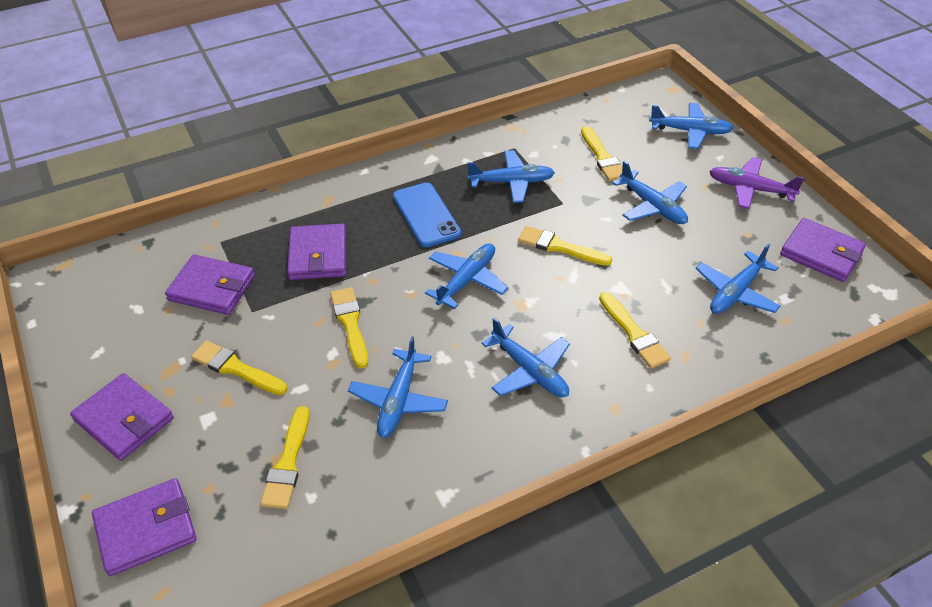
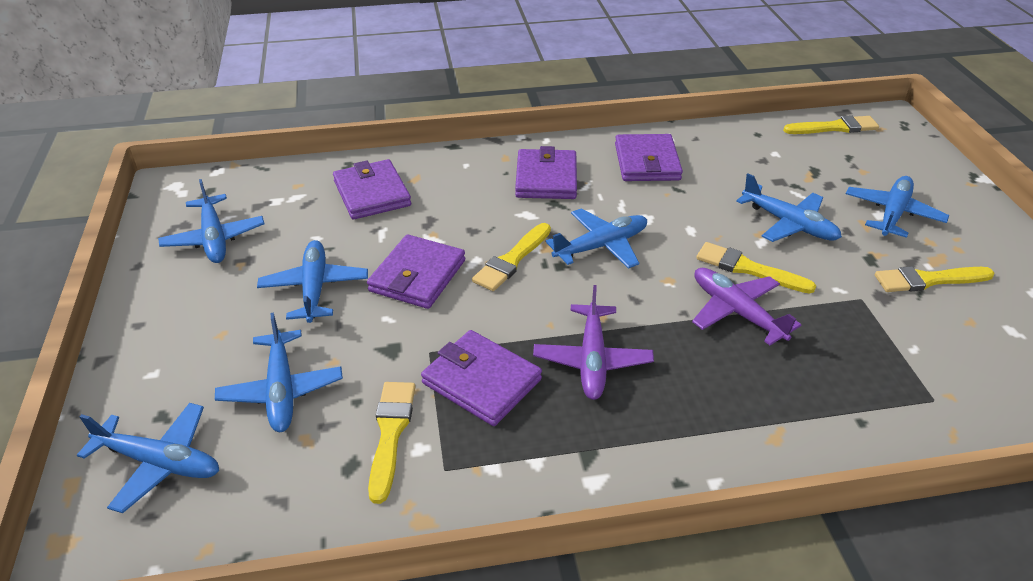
blue phone: 1 -> 0
purple plane: 1 -> 2
yellow brush: 6 -> 5

